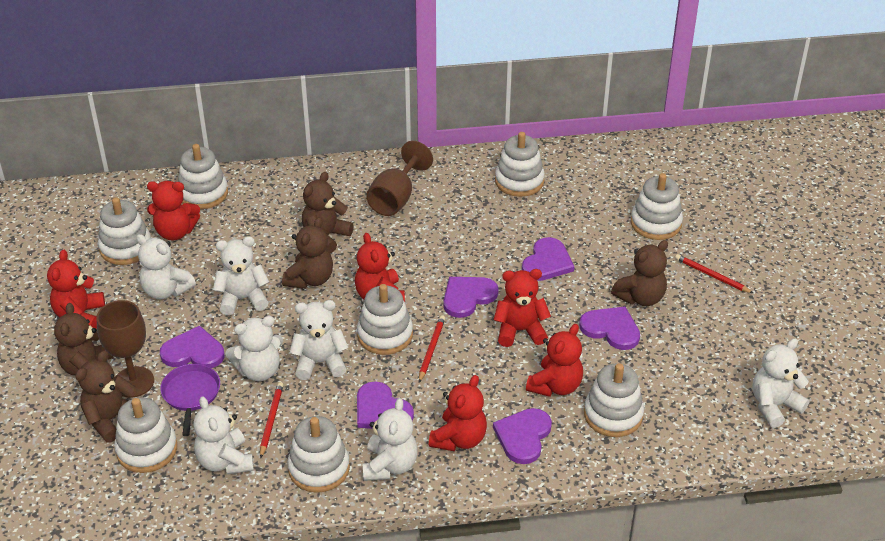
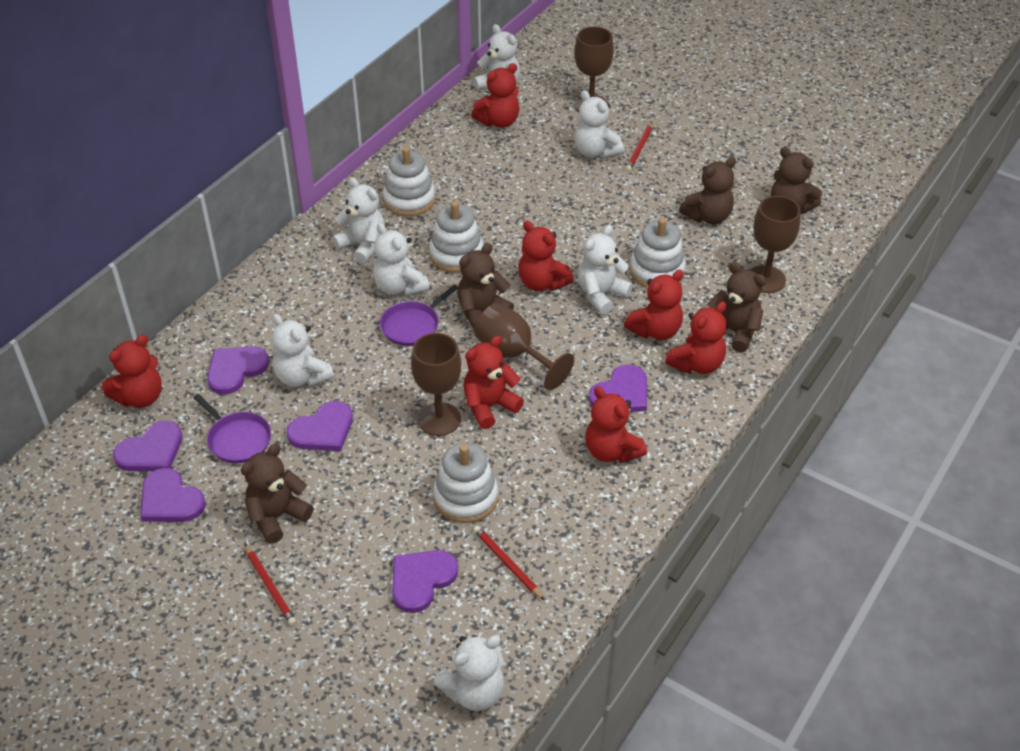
brown goblet: 2 -> 4
purple pan: 1 -> 2
red teddy bear: 6 -> 7
white stacking toy: 8 -> 4

